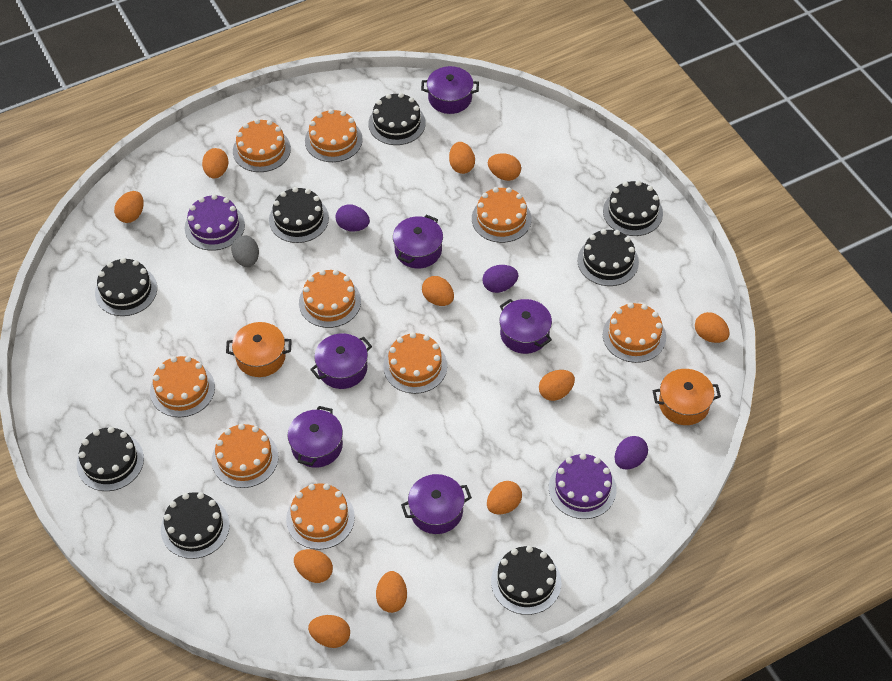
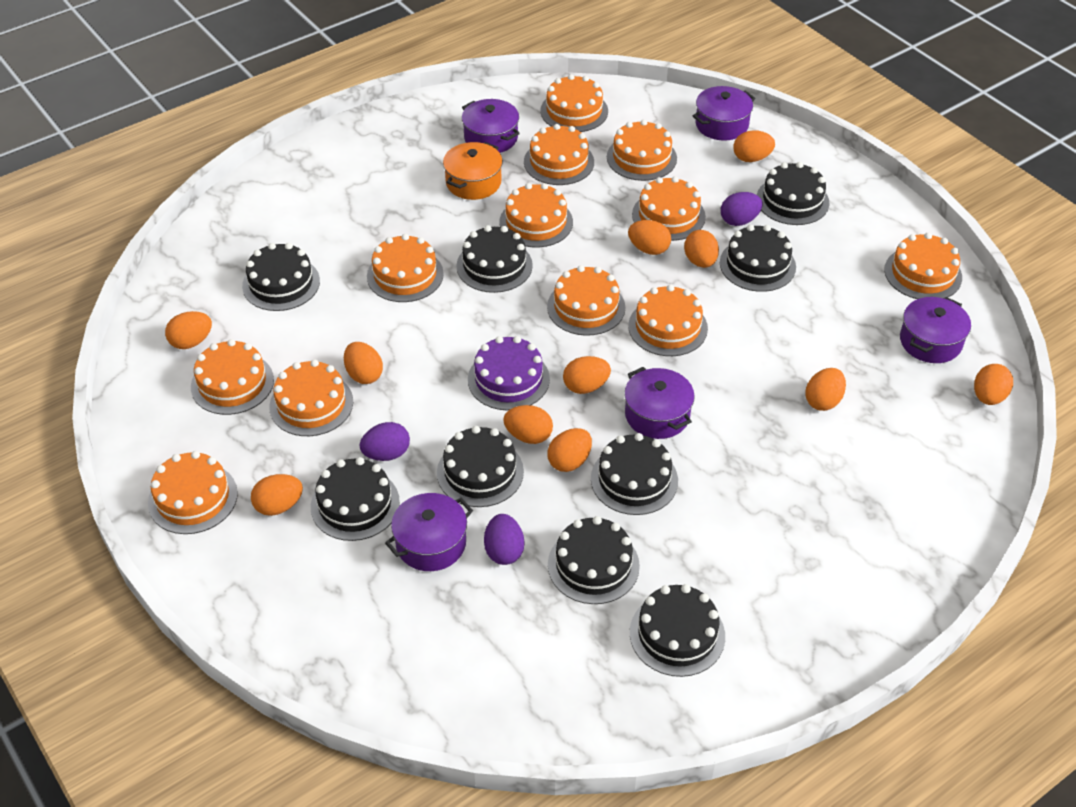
black cake: 8 -> 9
grey egg: 1 -> 0
orange cake: 9 -> 12
orange pot: 2 -> 1
purple cake: 2 -> 1
purple pot: 6 -> 5

